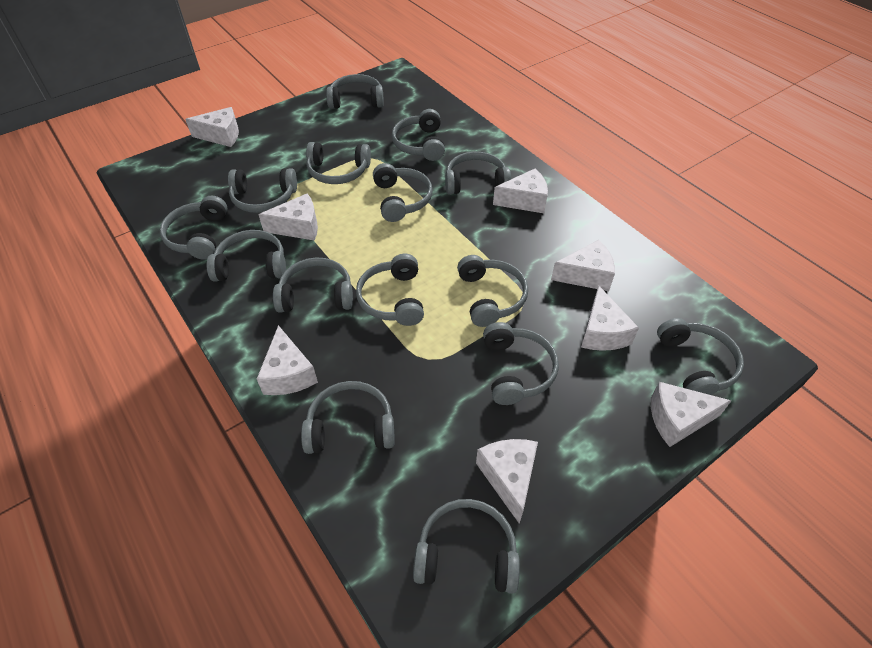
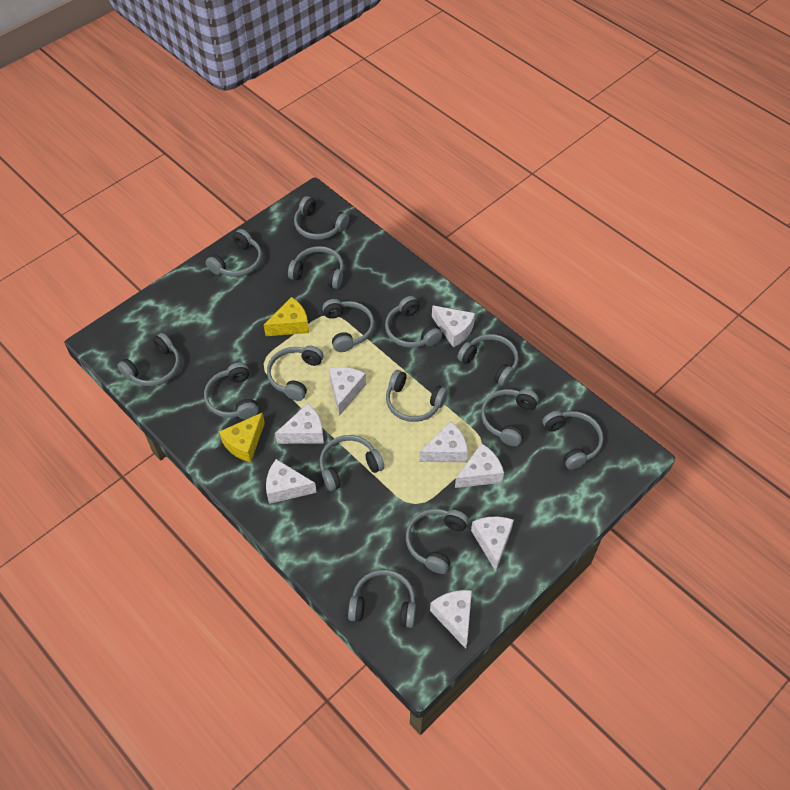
yellow cheese: 0 -> 2

